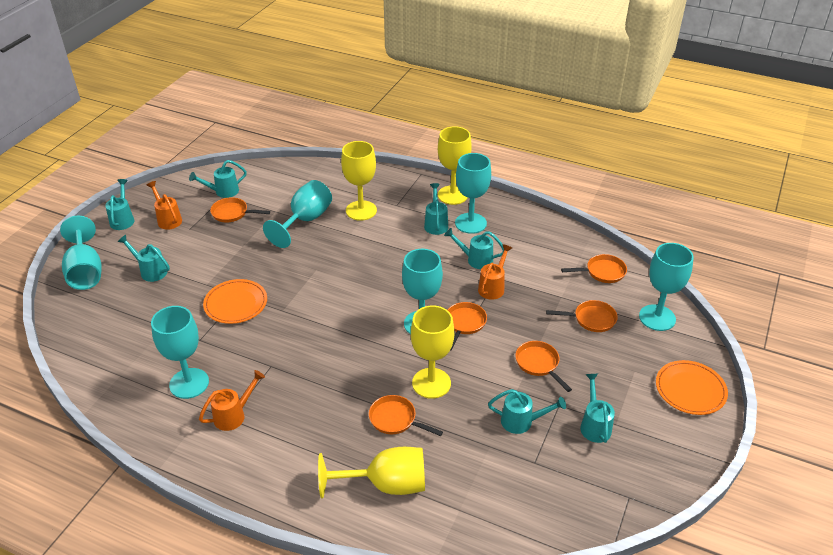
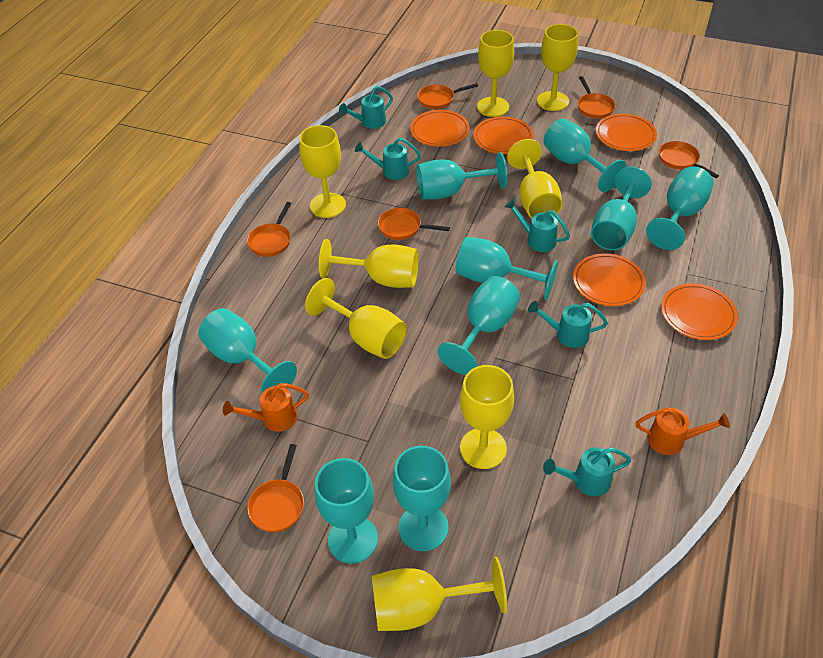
orange plate: 2 -> 5
orange watering can: 3 -> 2
turquoise goblet: 6 -> 9
turquoise watering can: 7 -> 5
yellow goblet: 4 -> 8

